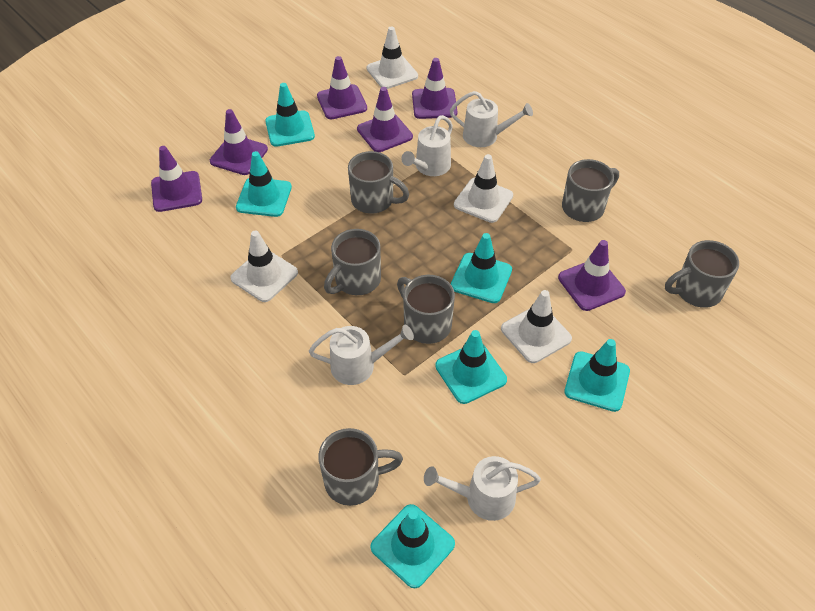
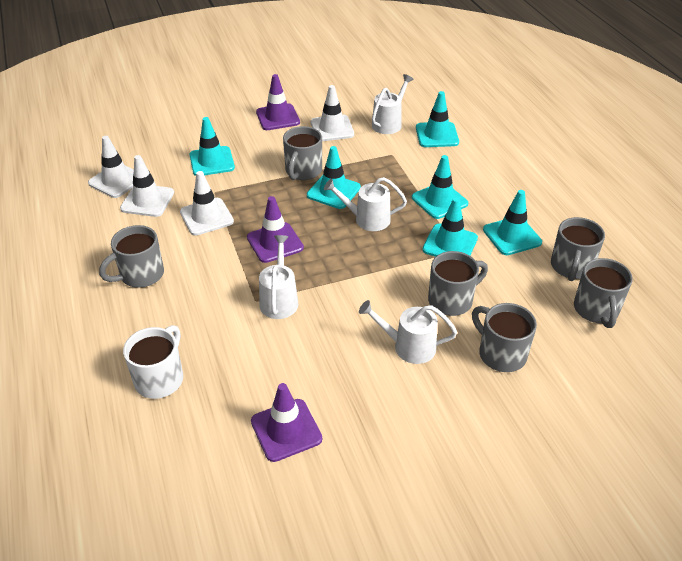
purple traffic cone: 6 -> 3
white mug: 0 -> 1

